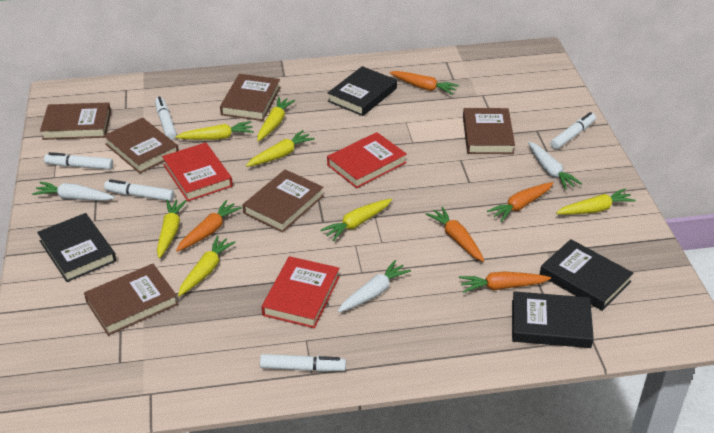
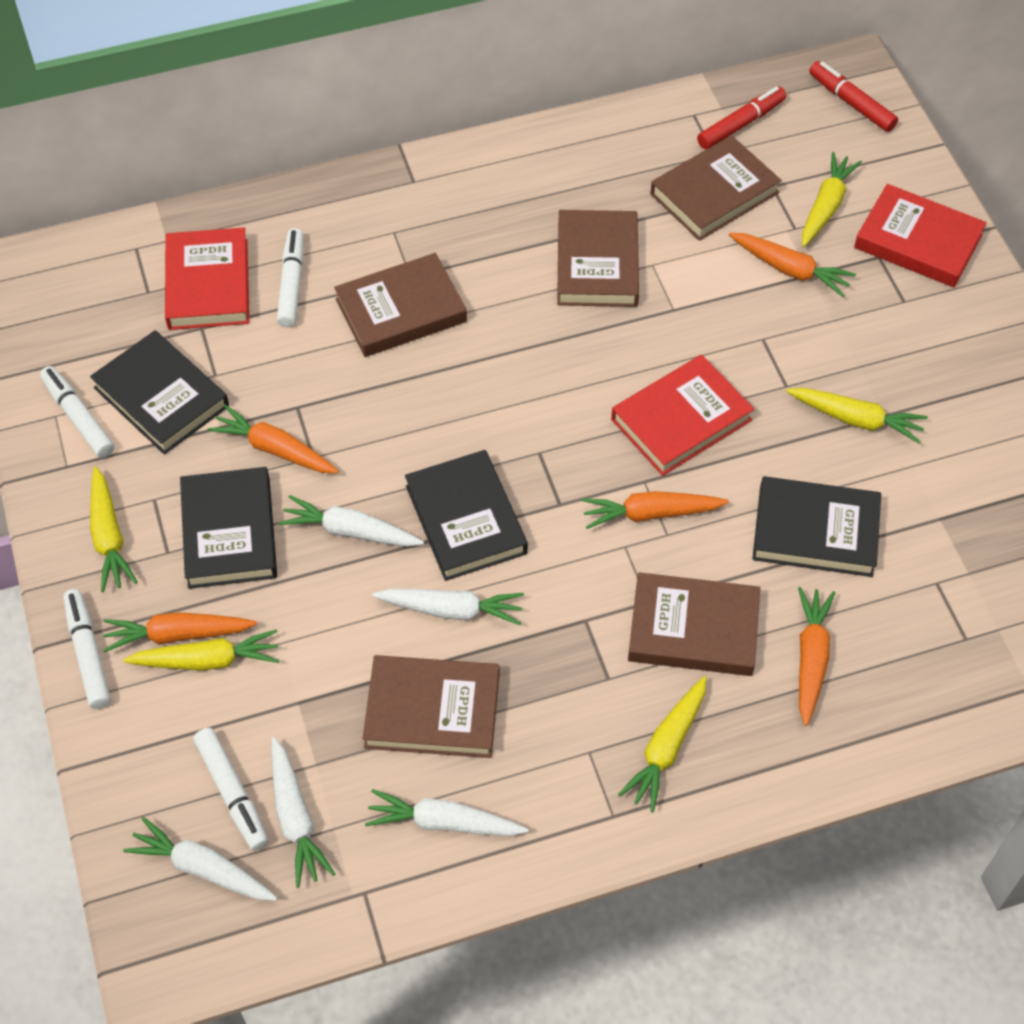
brown book: 6 -> 5
red marker: 0 -> 2
white carrot: 3 -> 5
white marker: 5 -> 4
yellow carrot: 7 -> 5

